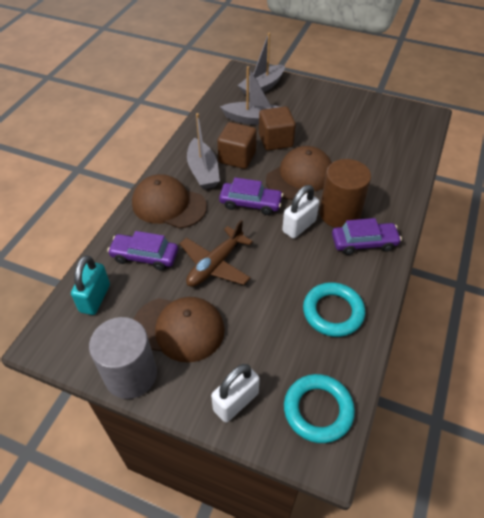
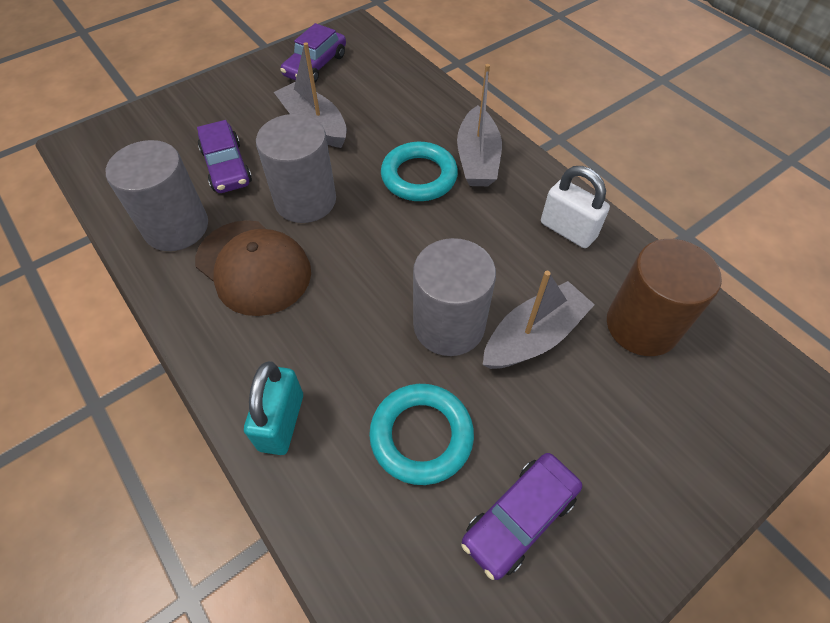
brown cap: 3 -> 1
brown cube: 2 -> 0
brown plane: 1 -> 0
grey cylinder: 1 -> 3
white padlock: 2 -> 1

